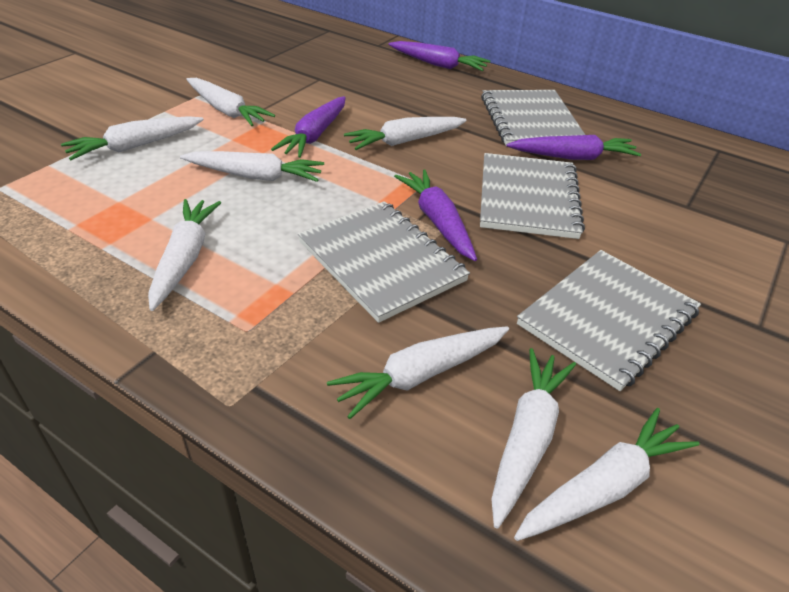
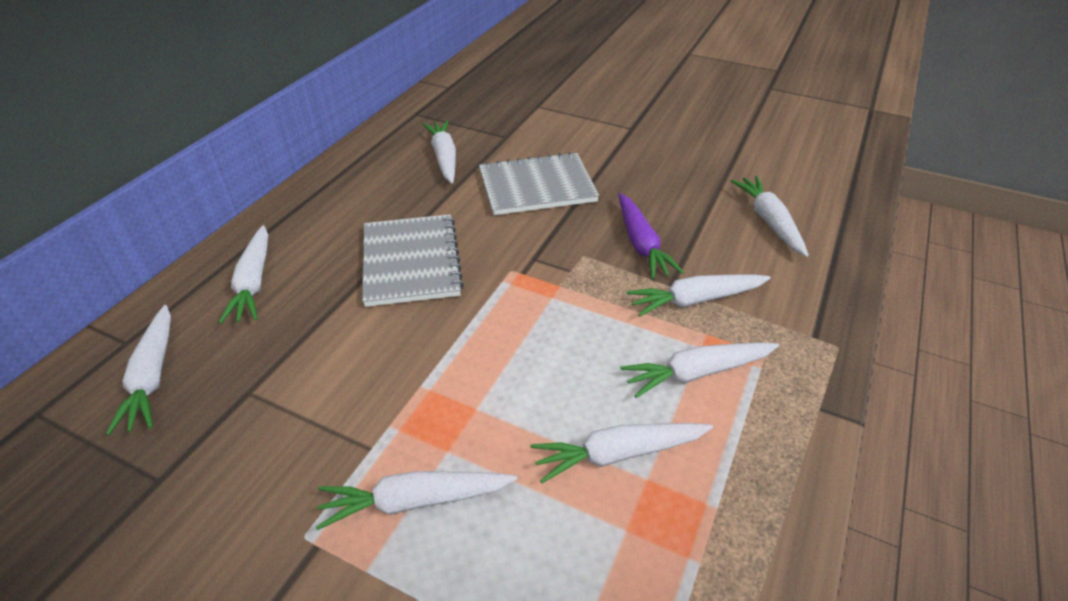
grey notebook: 4 -> 2
purple carrot: 4 -> 1

